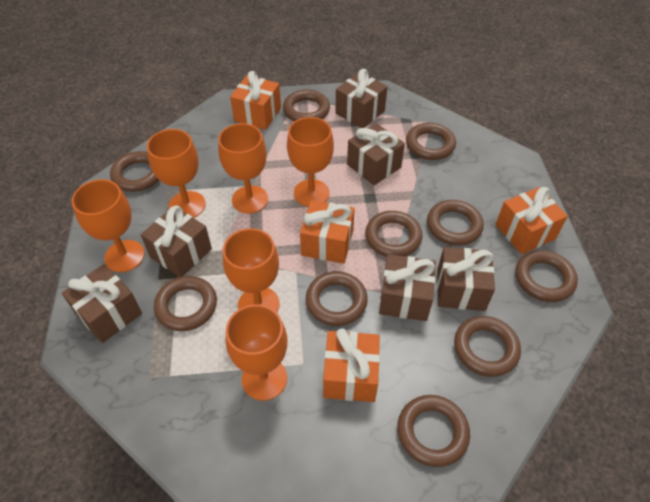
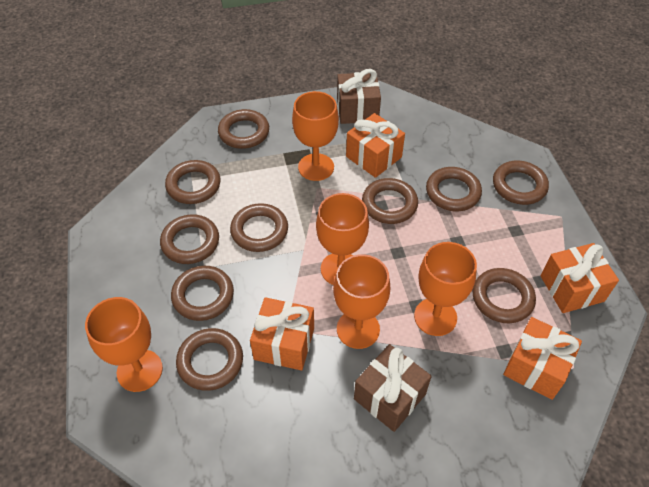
brown gift: 6 -> 2
orange goblet: 6 -> 5

